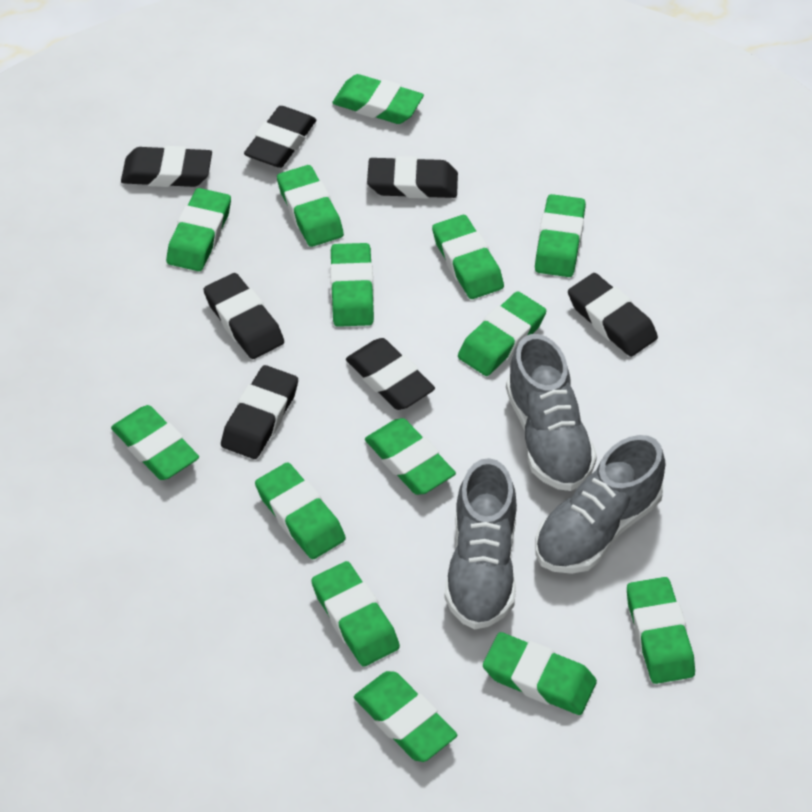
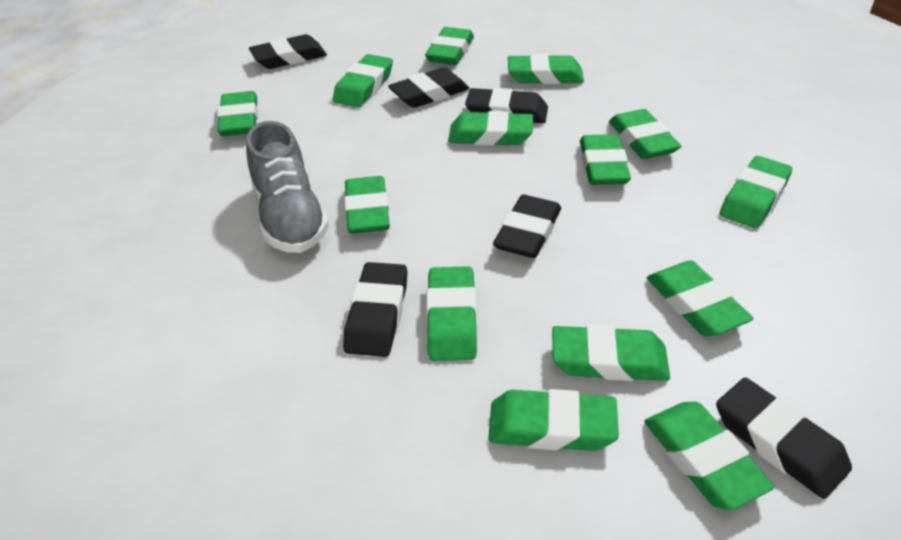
black eraser: 7 -> 6
grey shoe: 3 -> 1

